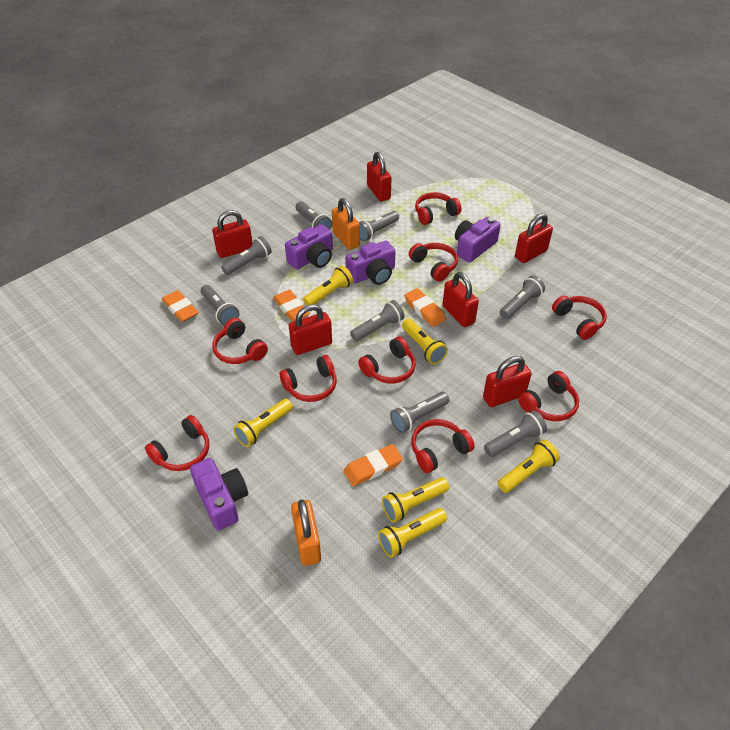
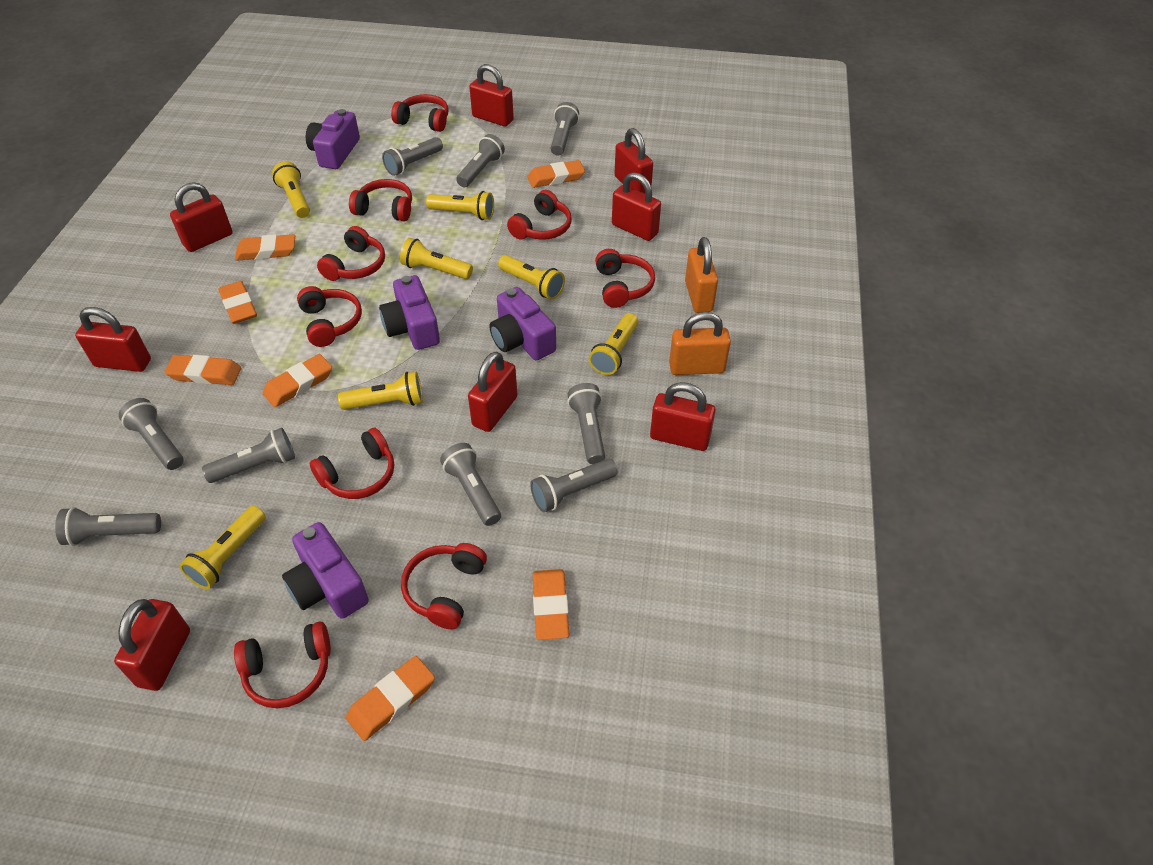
grey flashlight: 8 -> 9
orange eraser: 4 -> 7
red padlock: 6 -> 8
yellow flashlight: 6 -> 7

